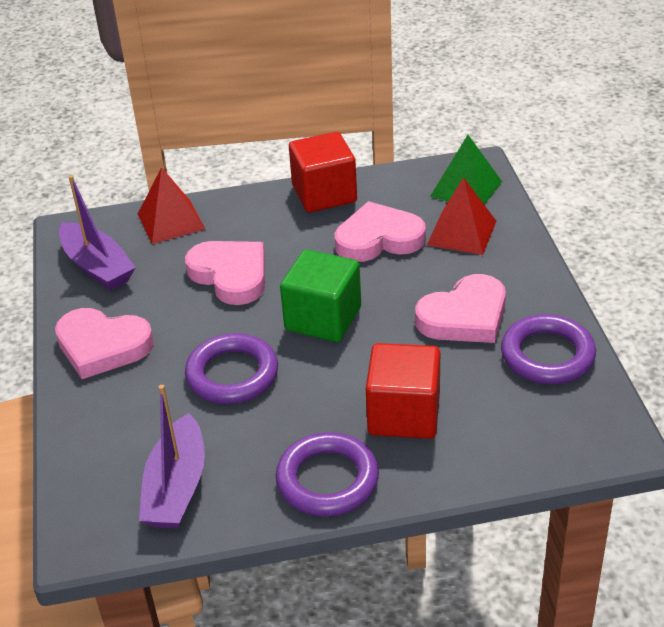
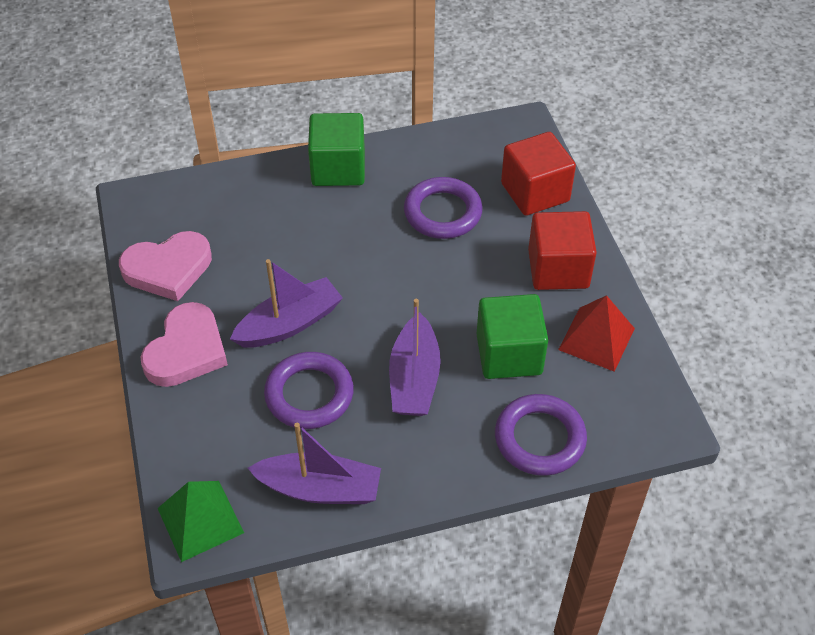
green cube: 1 -> 2
pink heart: 4 -> 2
purple boat: 2 -> 3
red pyramid: 2 -> 1

